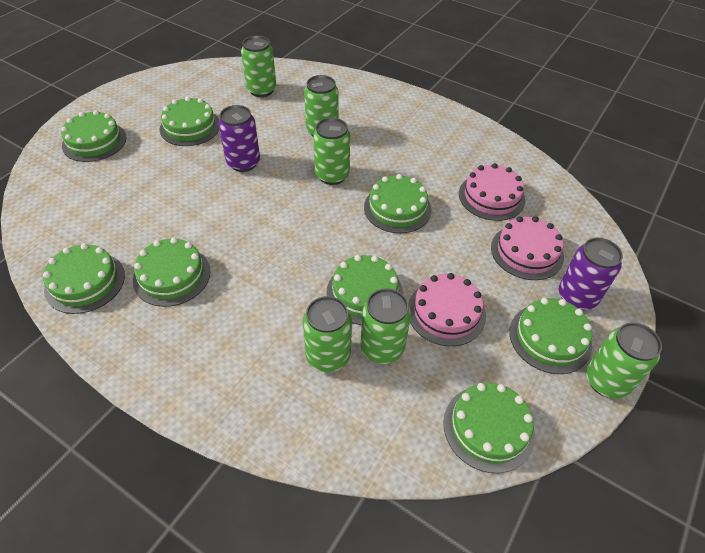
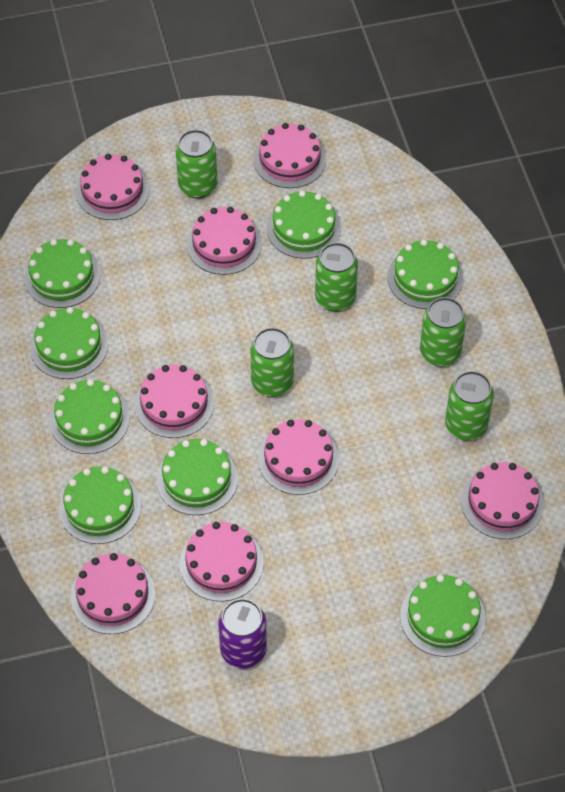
green can: 6 -> 5
pink cake: 3 -> 8
purple can: 2 -> 1

